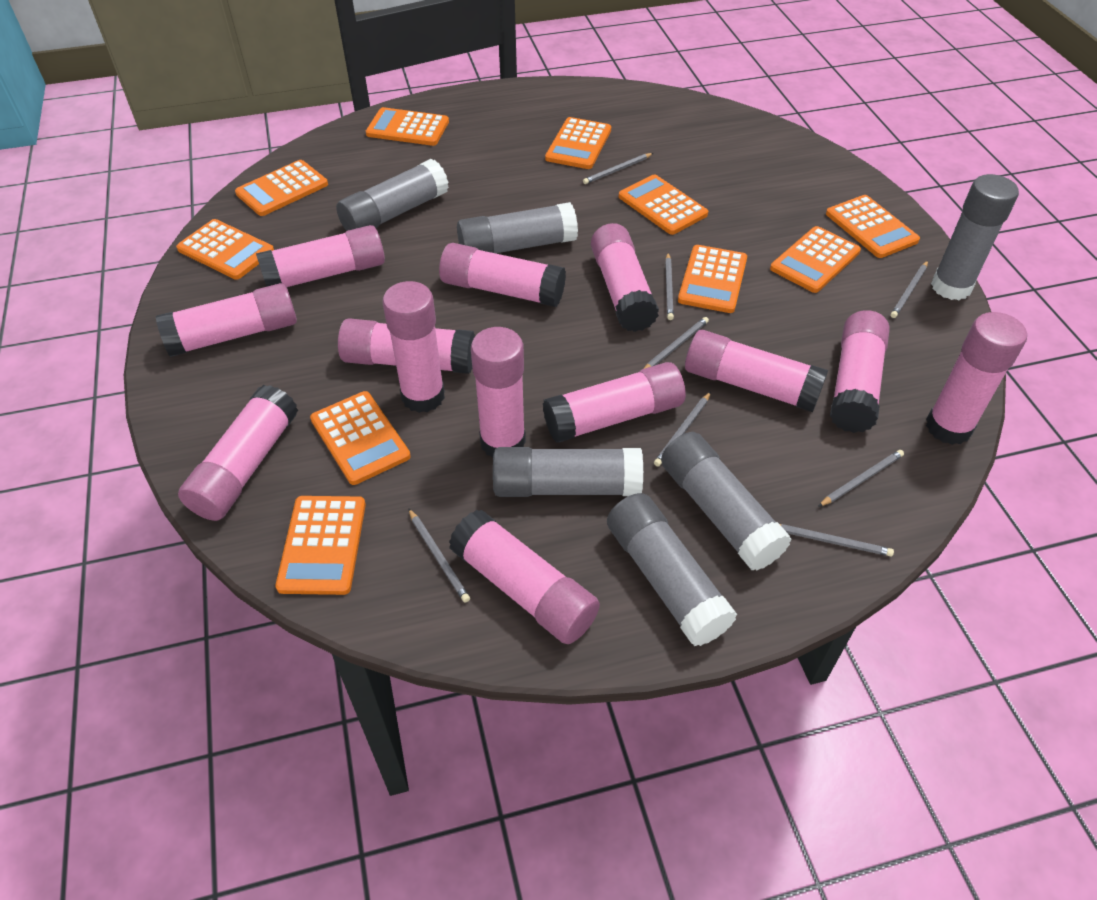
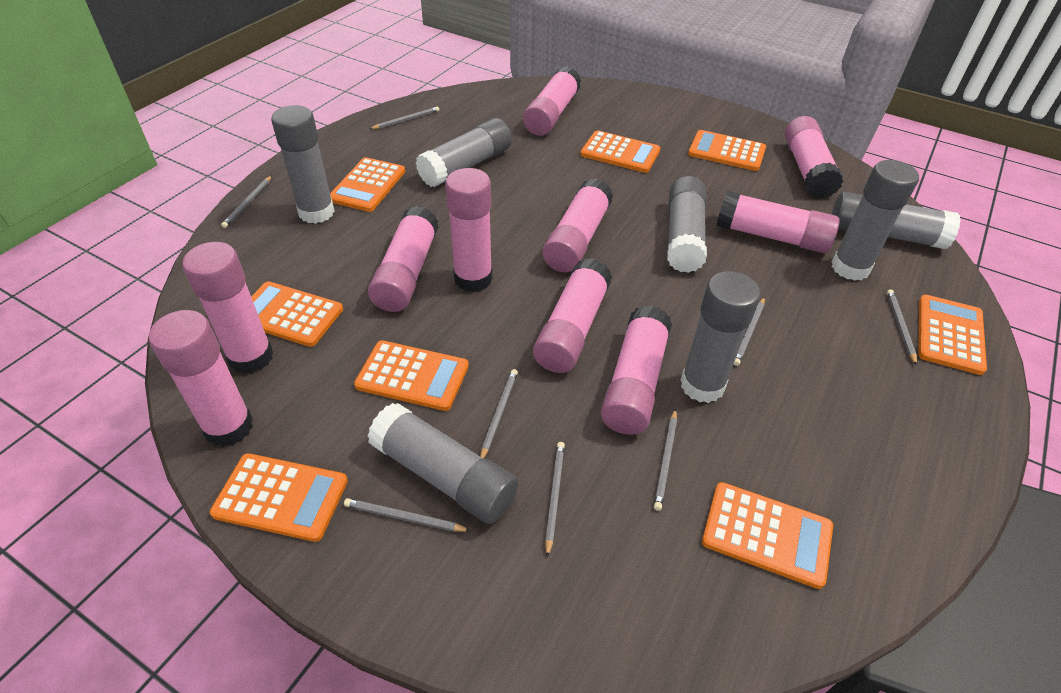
grey glue stick: 6 -> 7
orange calculator: 10 -> 8
pink glue stick: 13 -> 10

